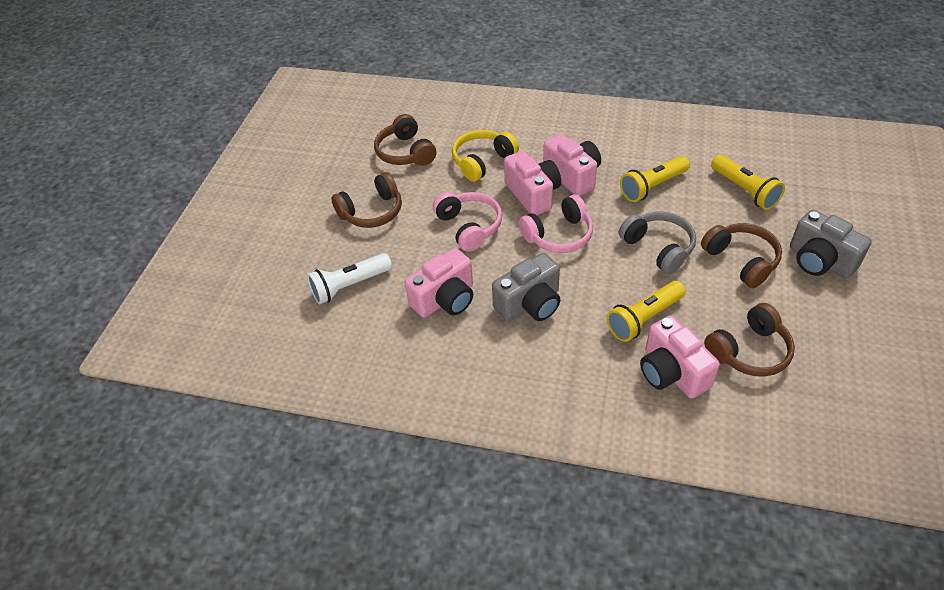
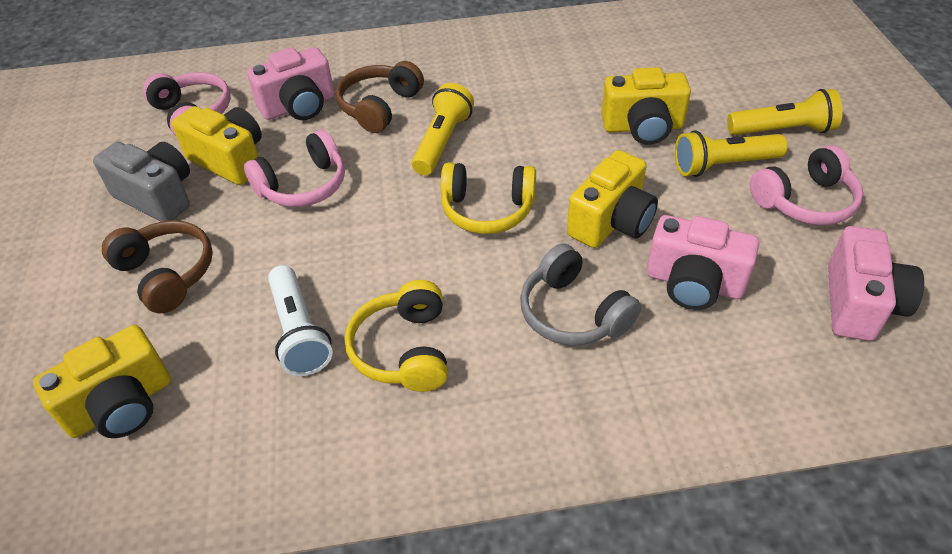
brown headphones: 4 -> 2
grey camera: 2 -> 1
pink camera: 4 -> 3
pink headphones: 2 -> 3
yellow camera: 0 -> 4
yellow headphones: 1 -> 2

